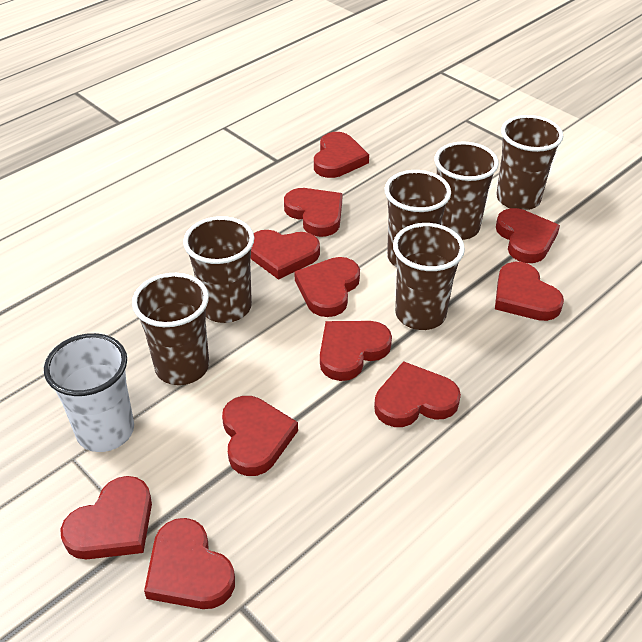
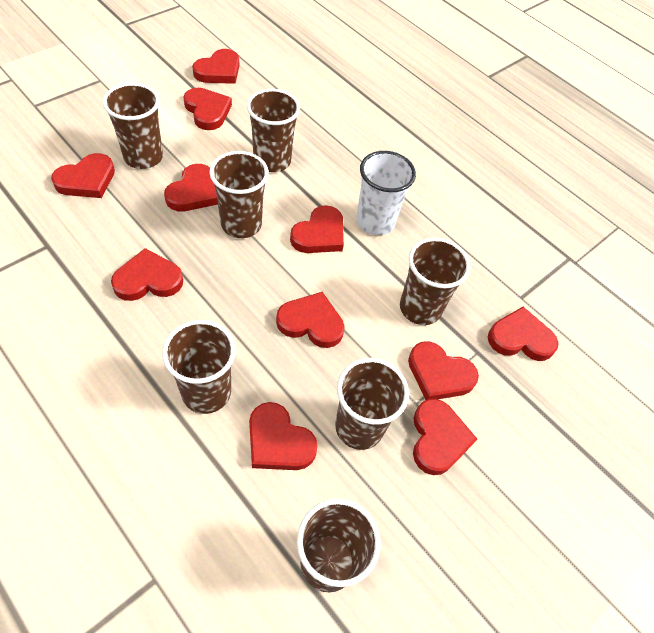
brown cup: 6 -> 7

